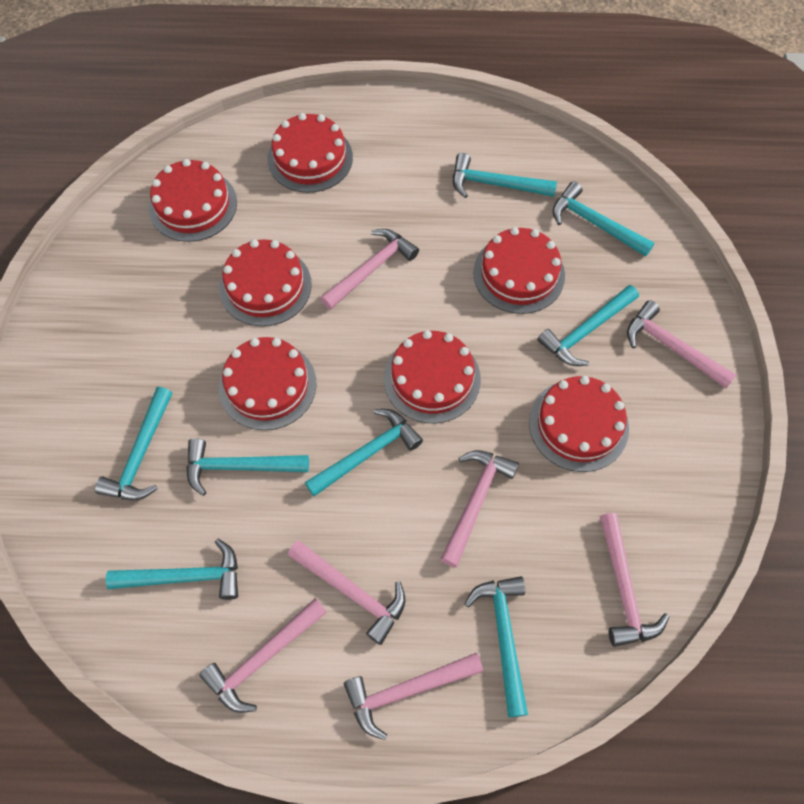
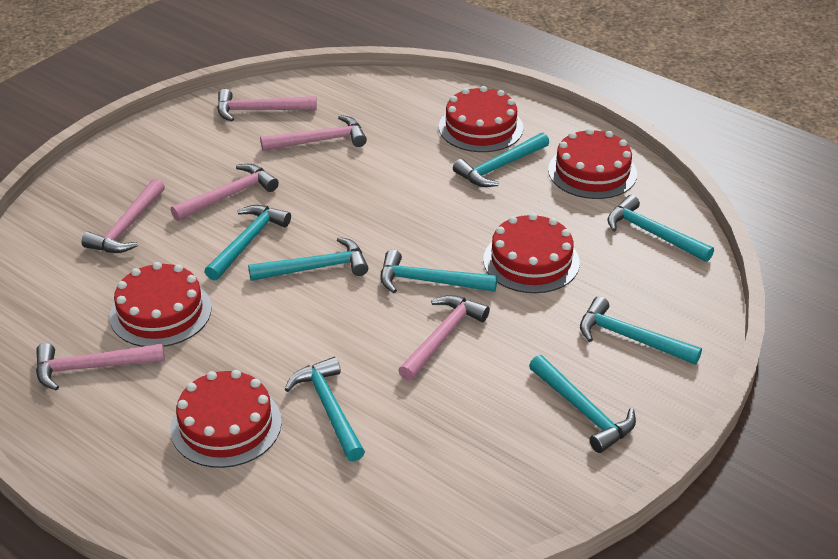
pink hammer: 7 -> 6
red cake: 7 -> 5

